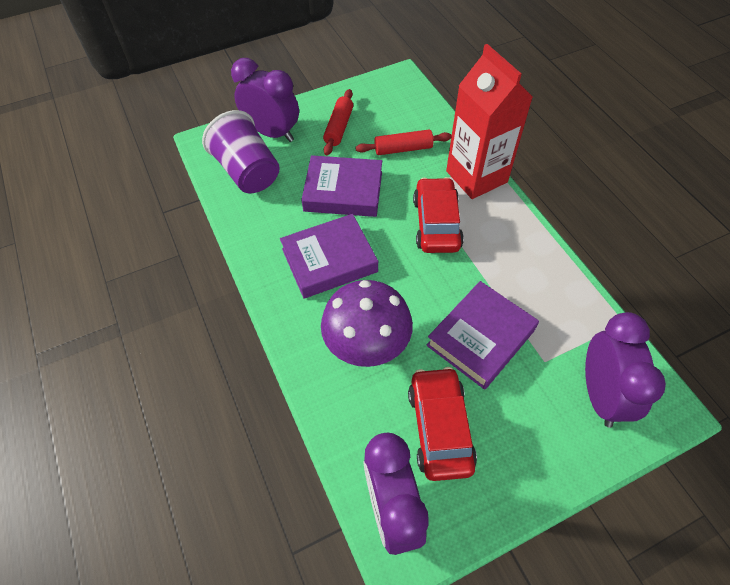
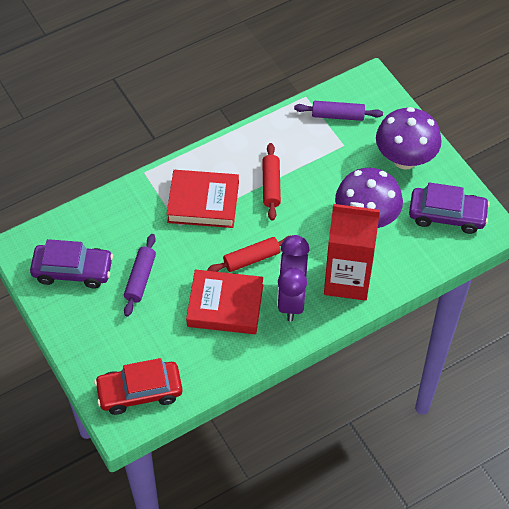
purple book: 3 -> 0
purple car: 0 -> 2
purple clock: 3 -> 1
purple cup: 1 -> 0
purple mushroom: 1 -> 2
purple rolling pin: 0 -> 2
red book: 0 -> 2
red car: 2 -> 1

